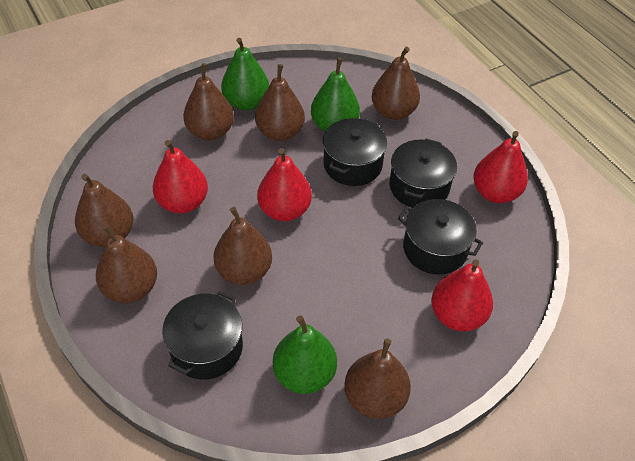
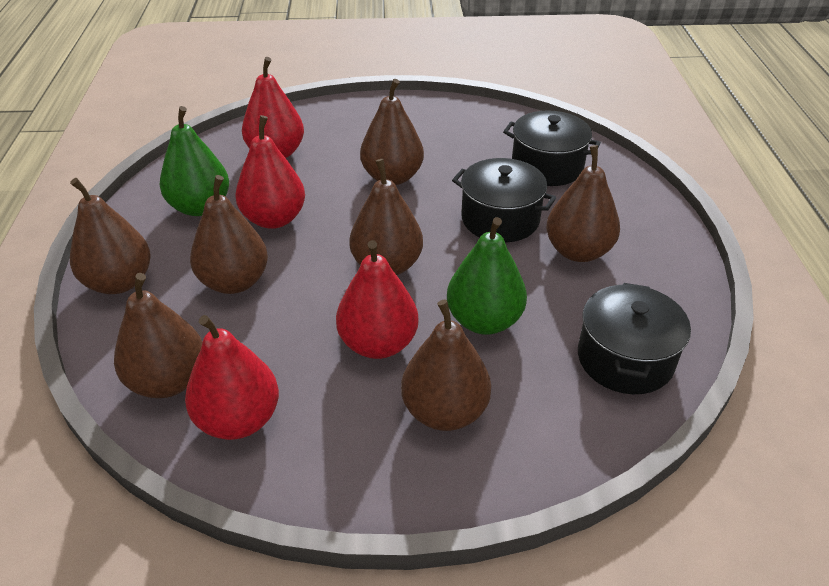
black pot: 4 -> 3
green pear: 3 -> 2

